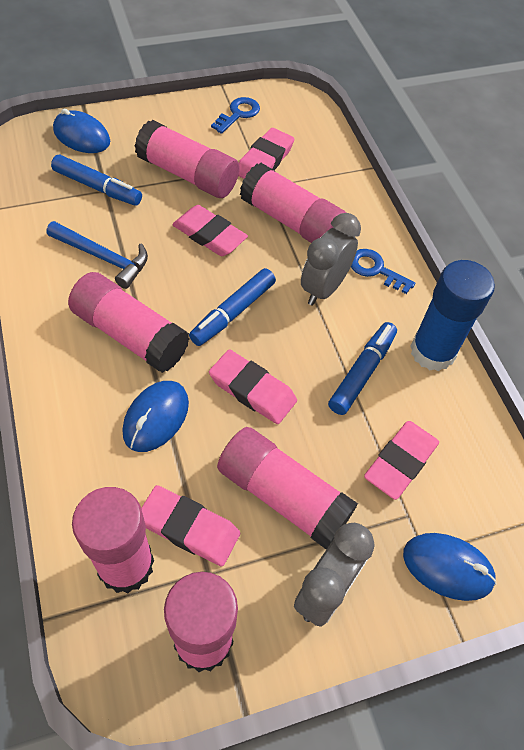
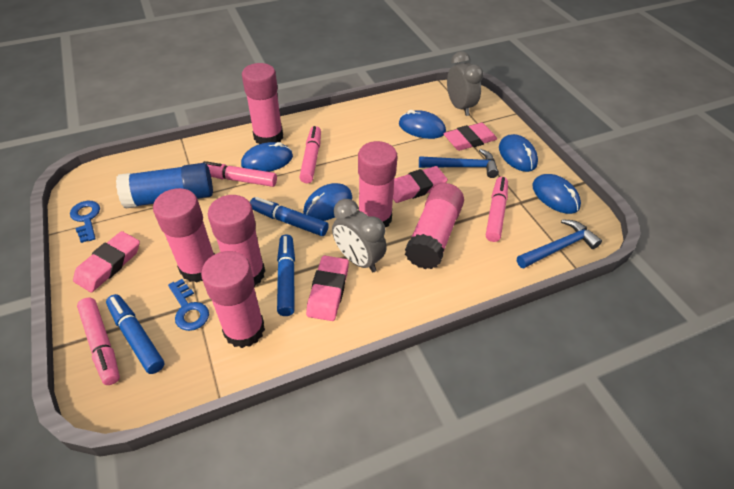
blue hammer: 1 -> 2
blue mouse: 3 -> 5
pink eraser: 5 -> 4
pink marker: 0 -> 4

